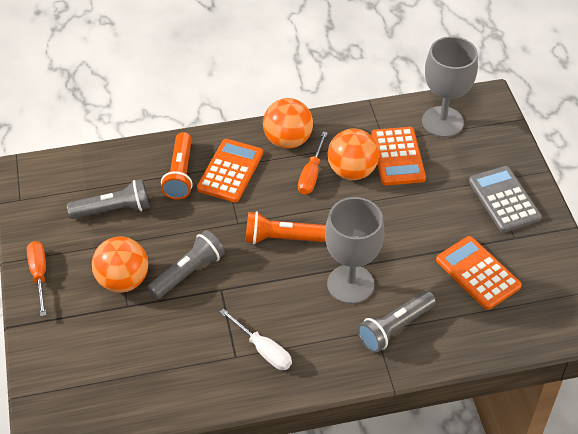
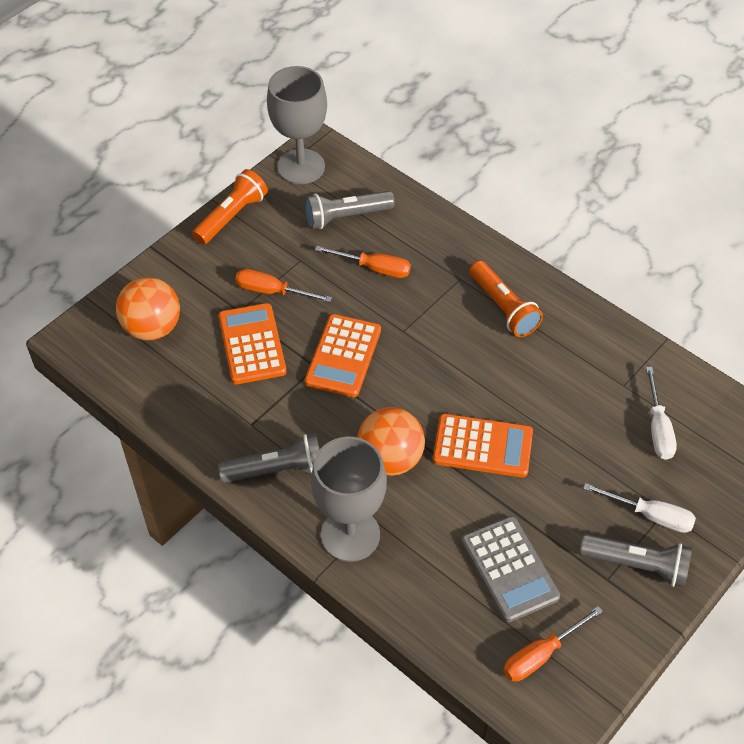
orange ball: 3 -> 2
orange screwdriver: 2 -> 3
white screwdriver: 1 -> 2

